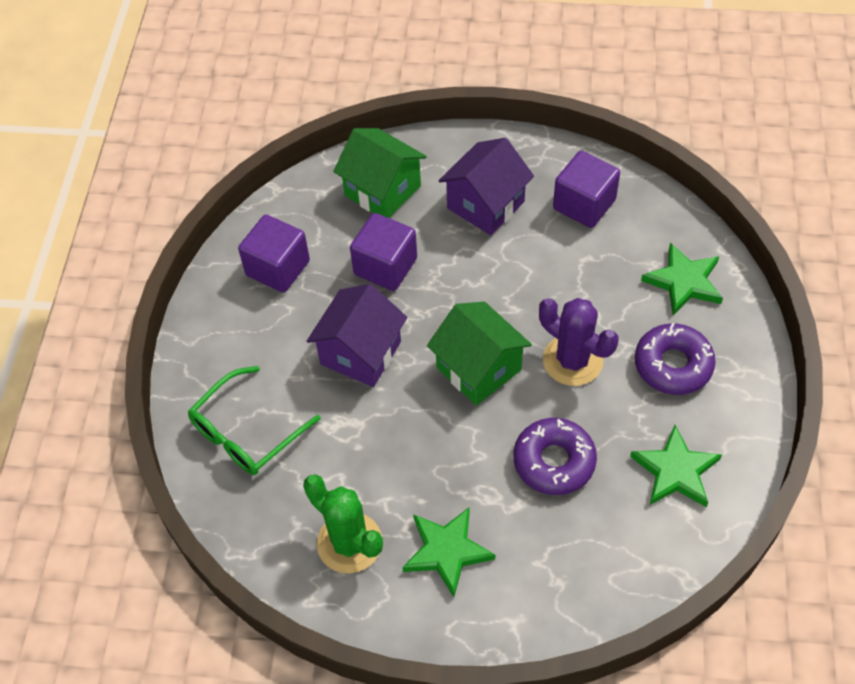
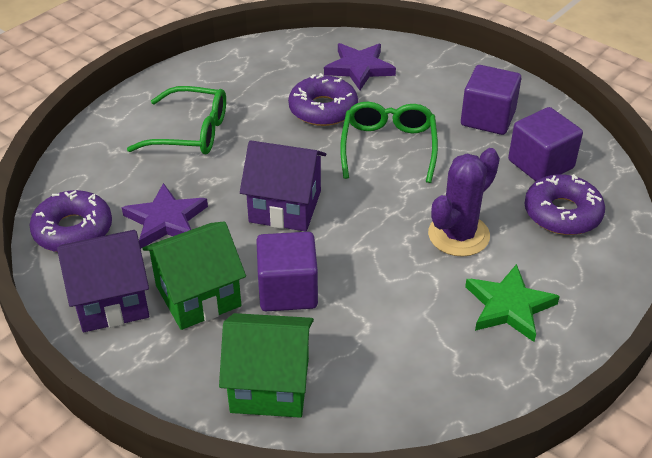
green cactus: 1 -> 0
green glasses: 1 -> 2
green star: 3 -> 1
purple donut: 2 -> 3
purple star: 0 -> 2

